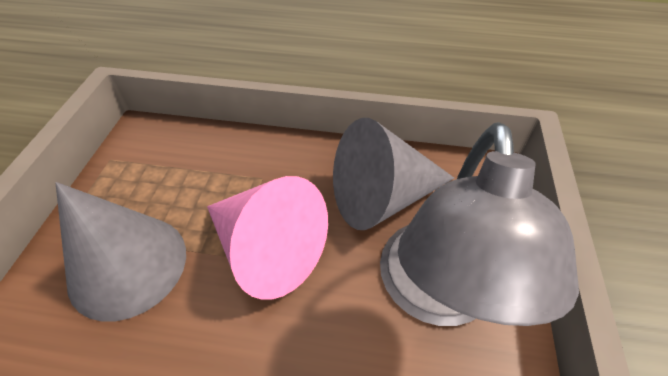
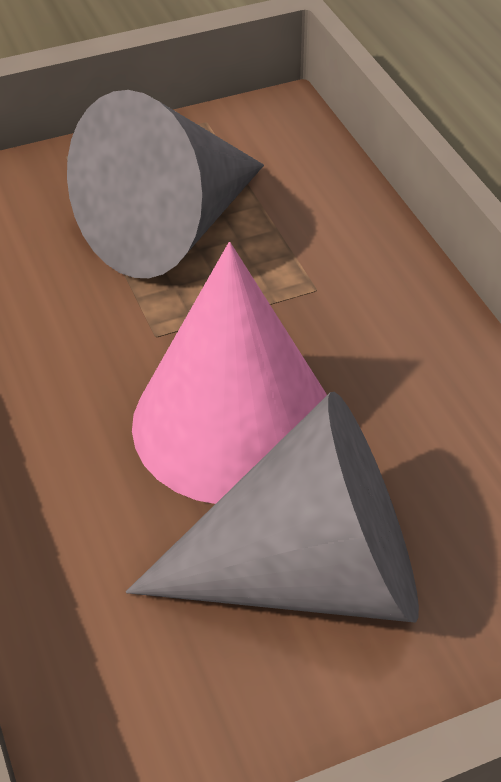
grey lamp: 1 -> 0

